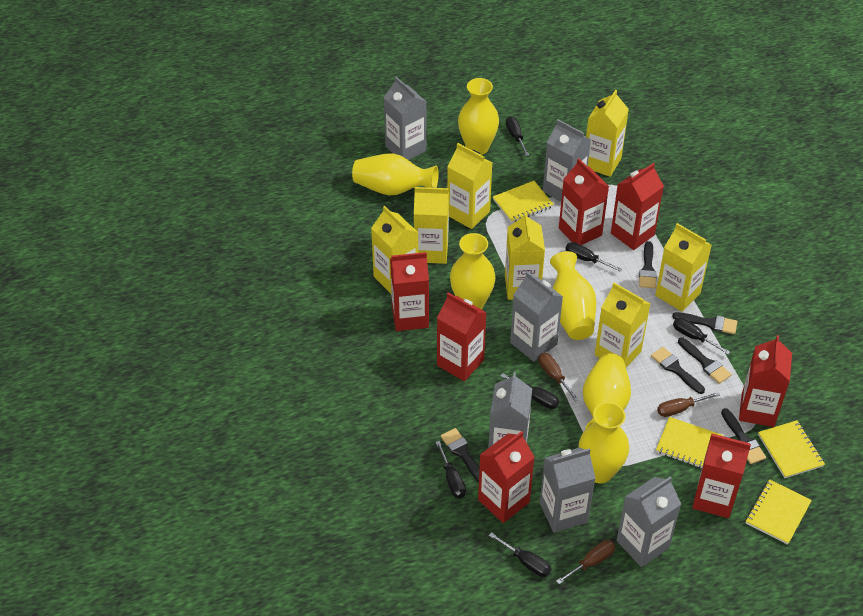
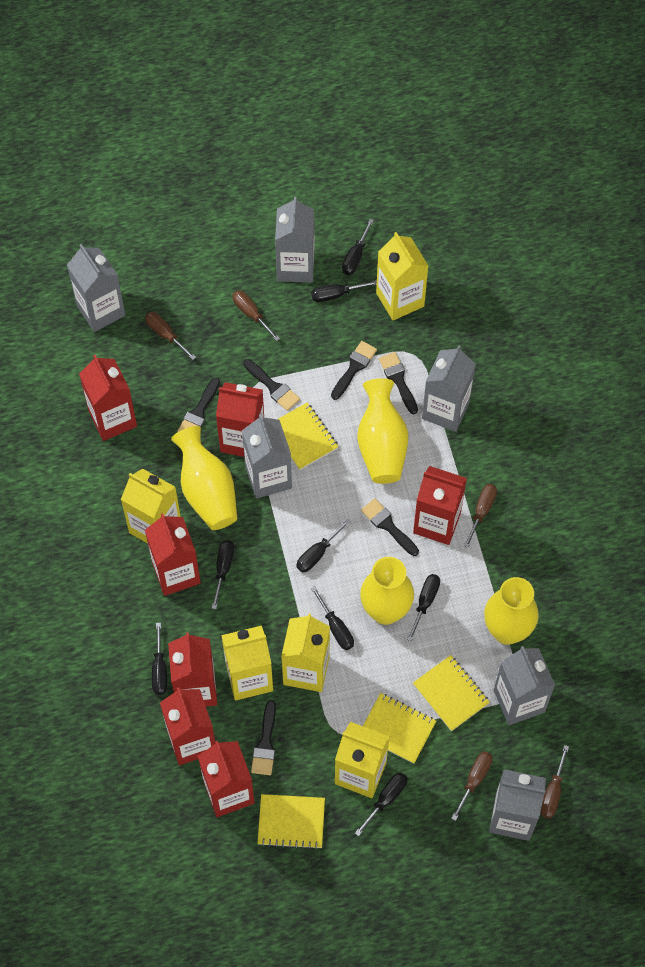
black screwdriver: 6 -> 8
brown screwdriver: 3 -> 5
yellow carton: 7 -> 5
yellow vase: 6 -> 4

